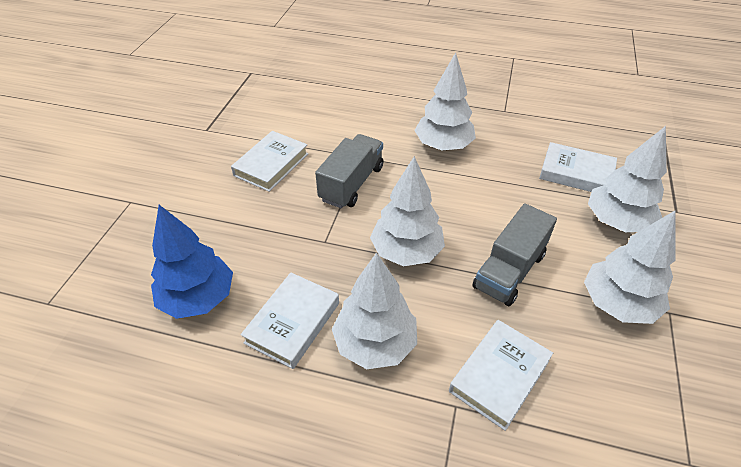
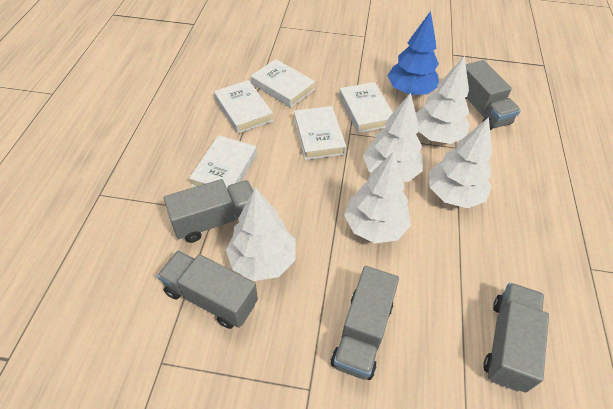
grey truck: 2 -> 5
white book: 4 -> 5

